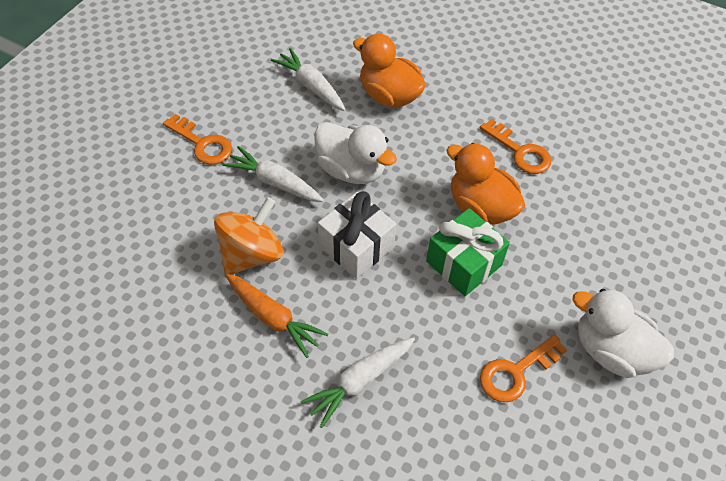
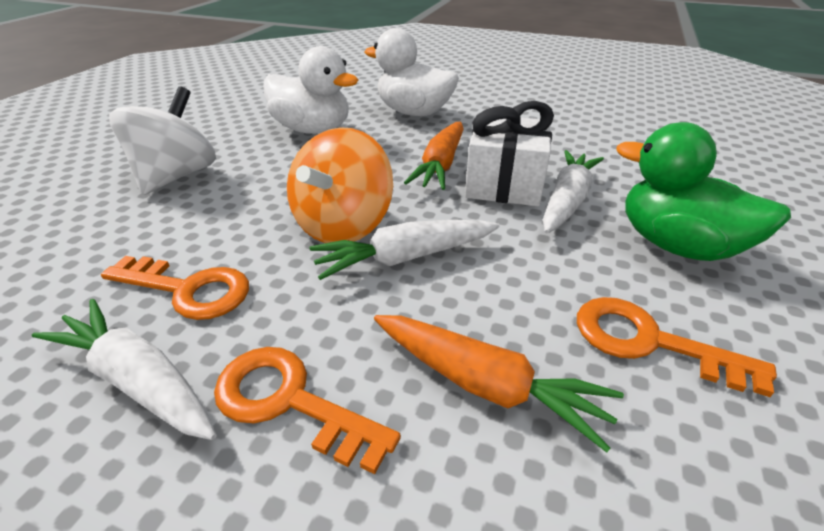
green duck: 0 -> 1
green gift: 1 -> 0
orange carrot: 1 -> 2
orange duck: 2 -> 0
white spinning top: 0 -> 1

